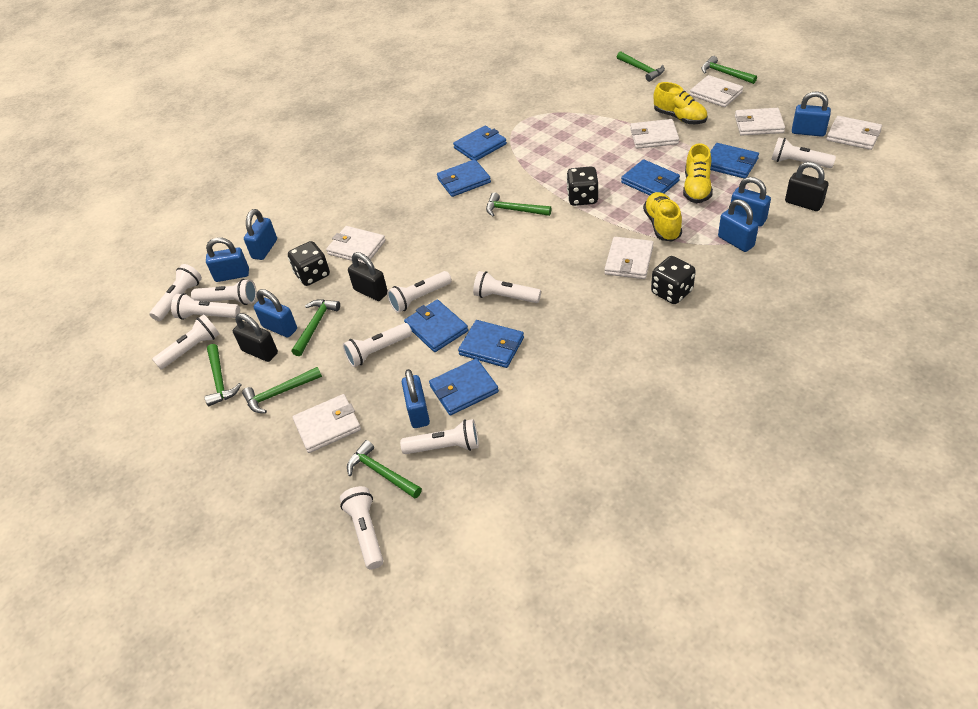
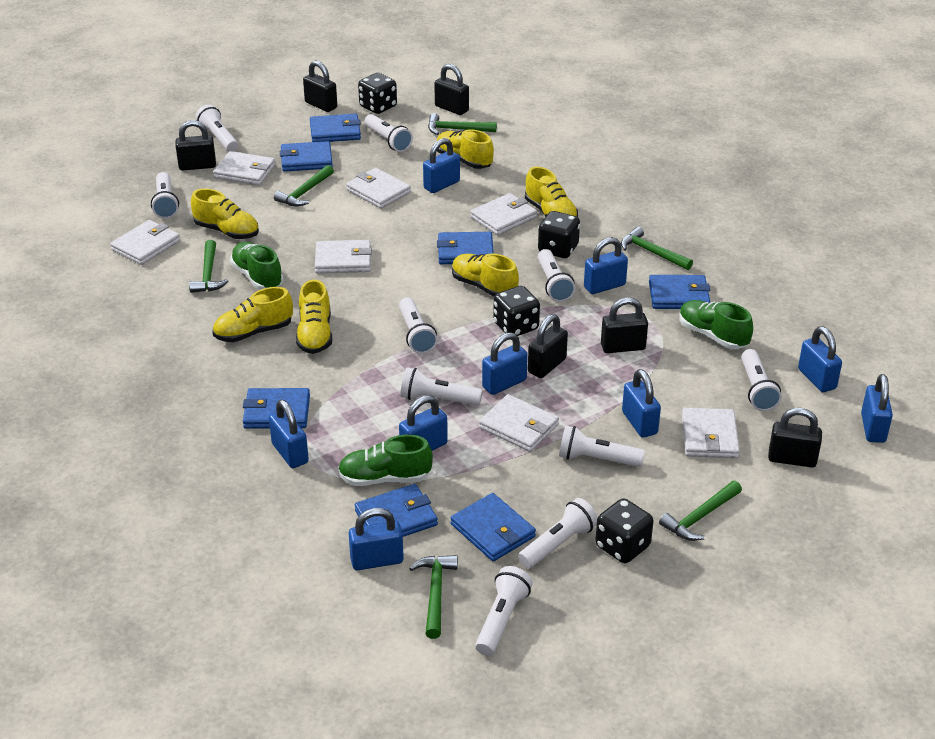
black dice: 3 -> 4
black padlock: 3 -> 6
blue padlock: 7 -> 9
green hammer: 7 -> 6
green shoe: 0 -> 3
yellow shoe: 3 -> 6

